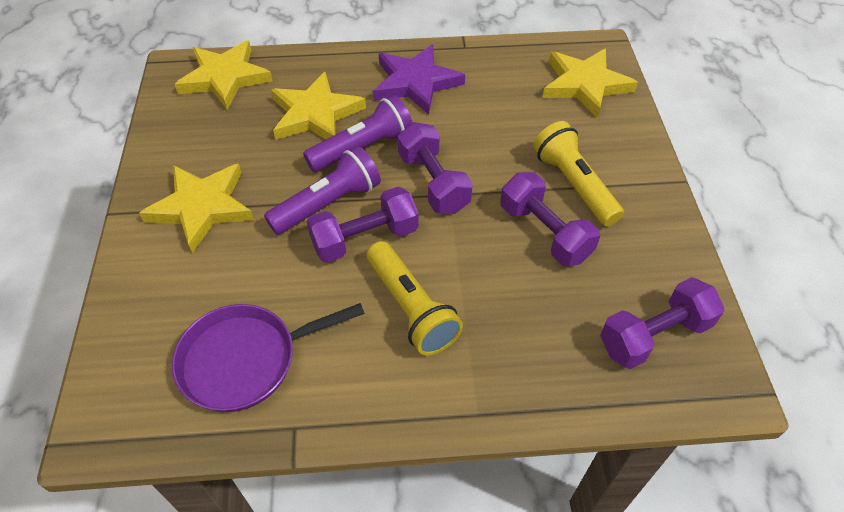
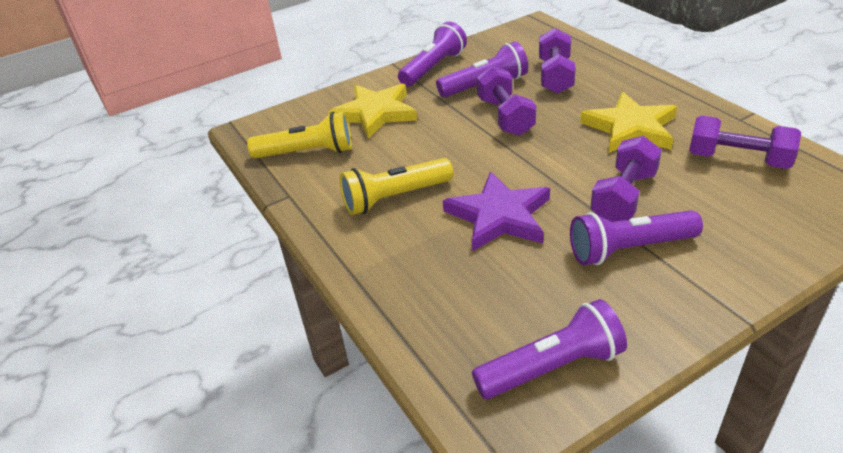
purple flashlight: 2 -> 4
purple pan: 1 -> 0
yellow star: 4 -> 2

